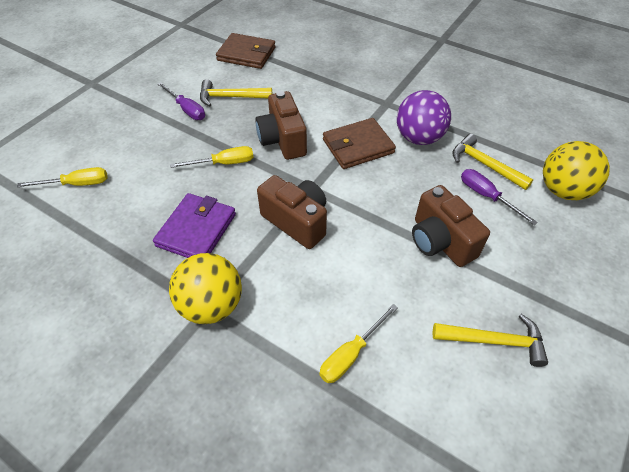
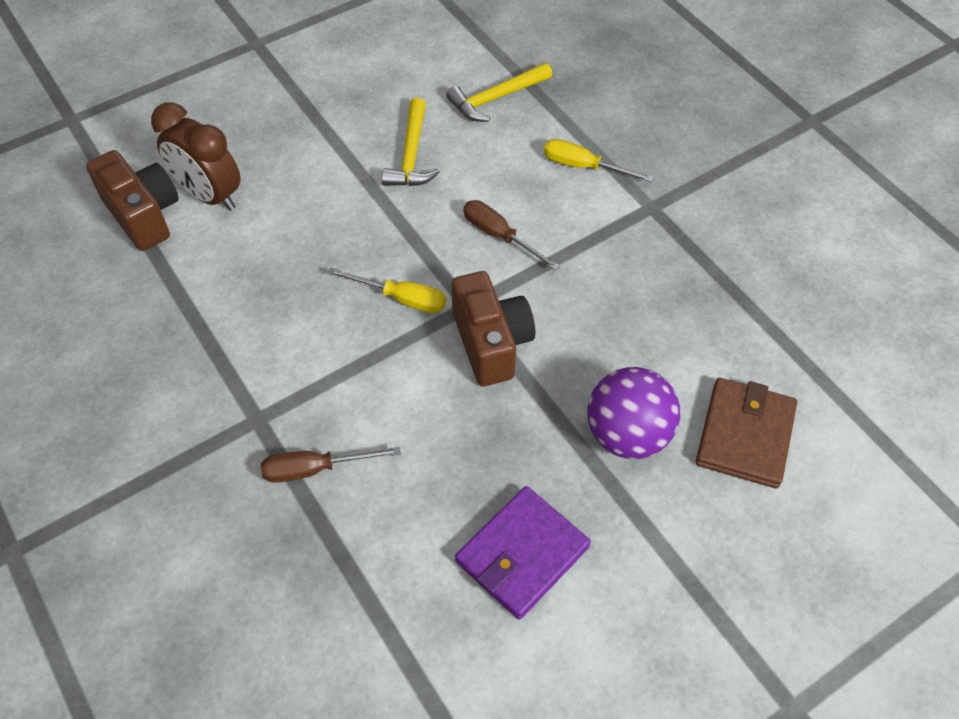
brown camera: 3 -> 2
brown clock: 0 -> 1
brown screwdriver: 0 -> 2
brown wallet: 2 -> 1
purple screwdriver: 2 -> 0
yellow ball: 2 -> 0
yellow hammer: 3 -> 2
yellow screwdriver: 3 -> 2

